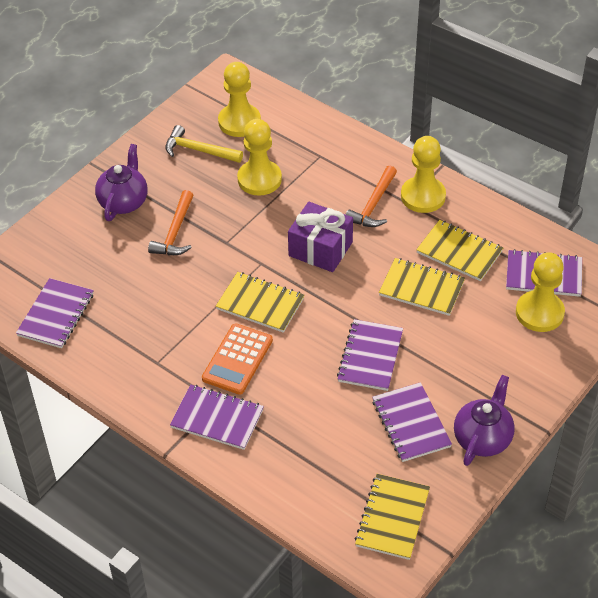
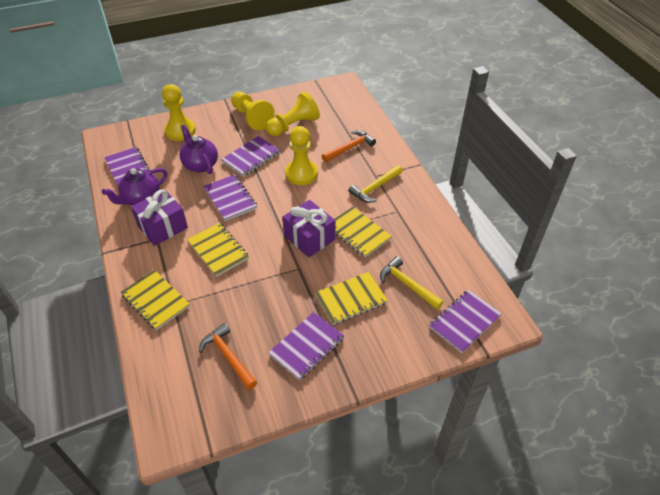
orange calculator: 1 -> 0
purple gift: 1 -> 2
yellow hammer: 1 -> 2

